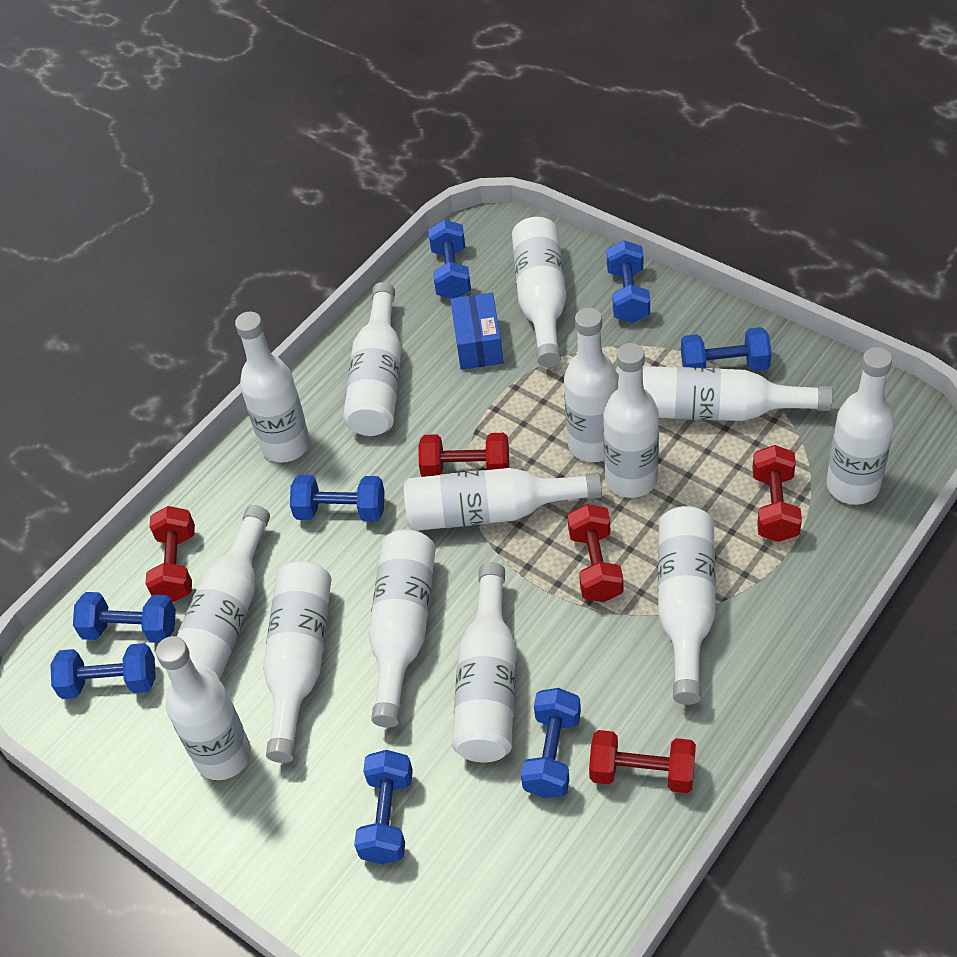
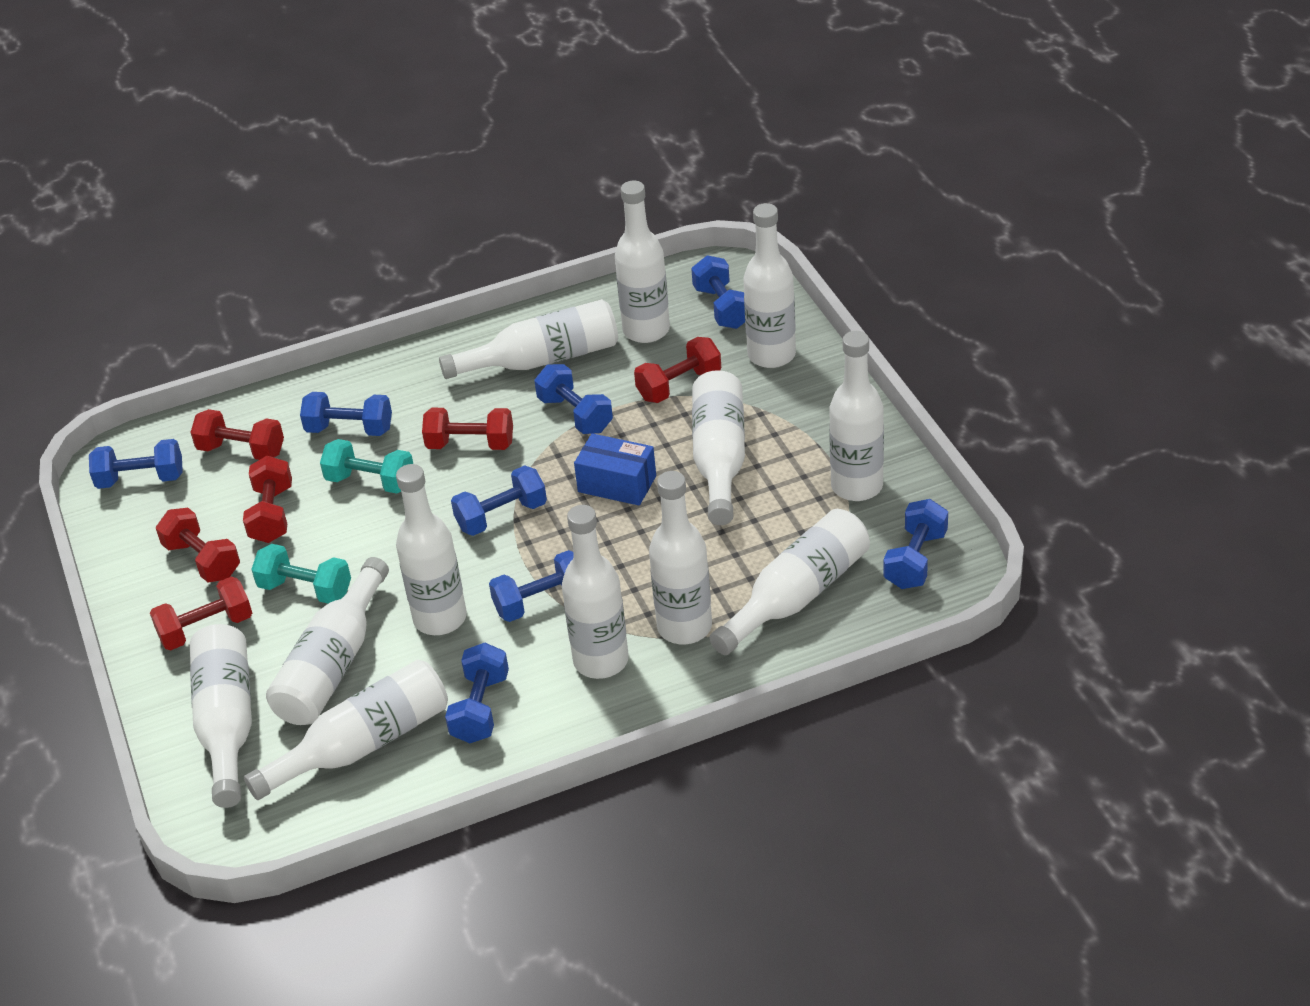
red dumbbell: 5 -> 6
turquoise dumbbell: 0 -> 2
white bottle: 14 -> 12

